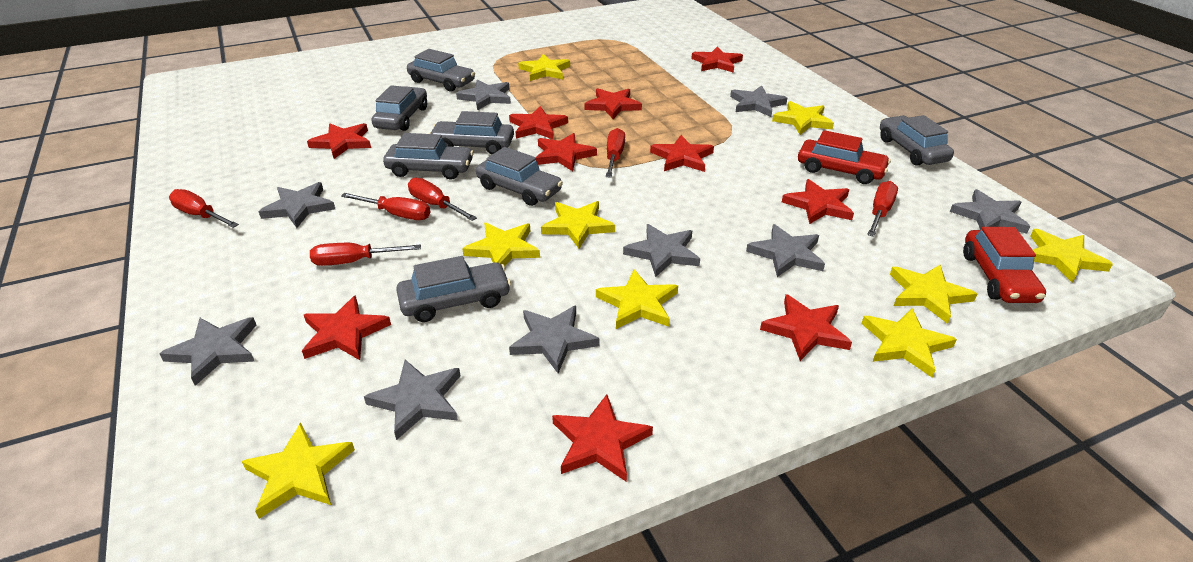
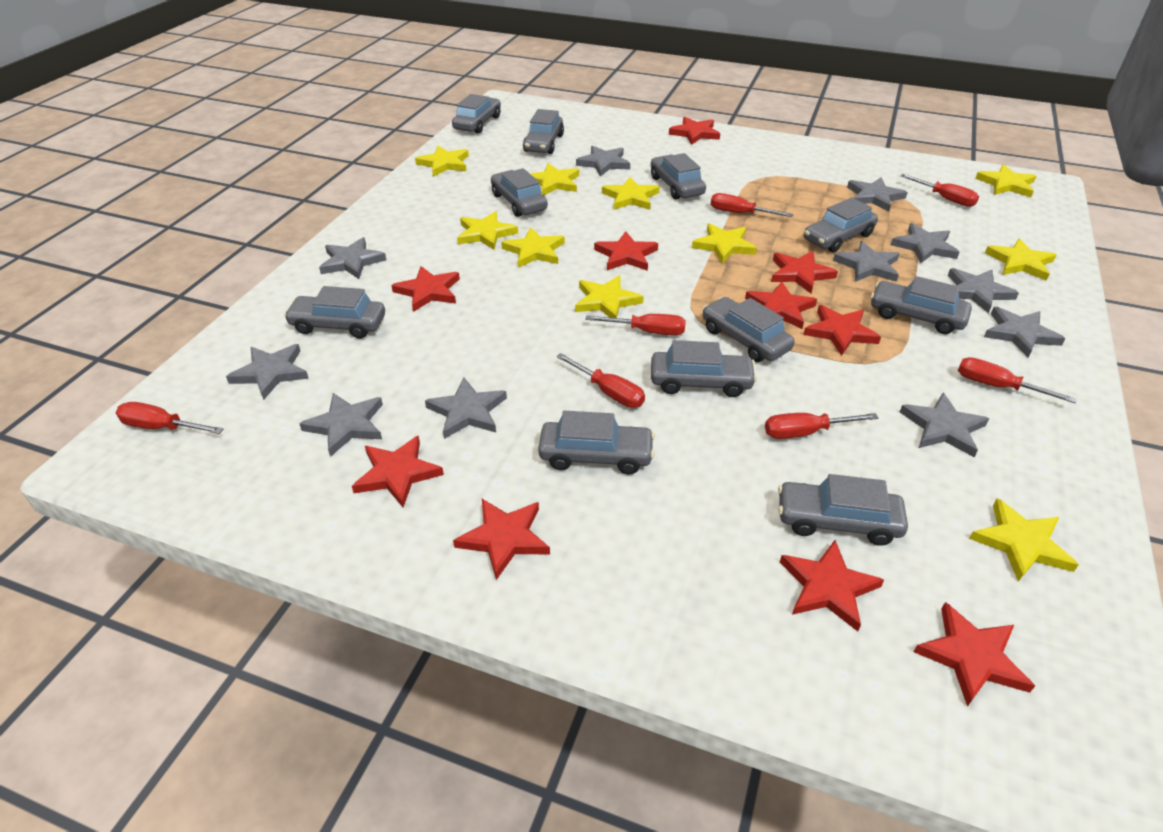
grey car: 7 -> 11
grey star: 9 -> 11
red car: 2 -> 0
red screwdriver: 6 -> 7
yellow star: 9 -> 10

